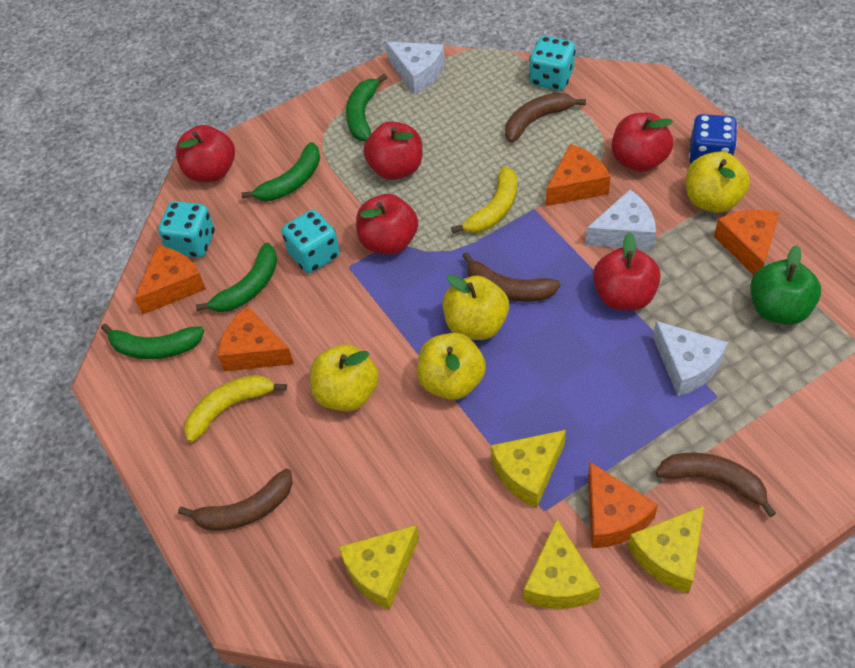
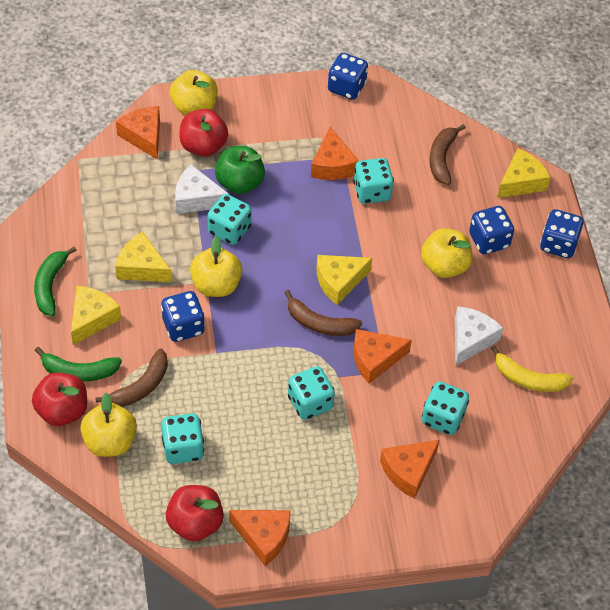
blue dice: 1 -> 4
brown banana: 4 -> 3
green banana: 4 -> 2
red apple: 5 -> 3
turquoise dice: 3 -> 5
white cheese: 3 -> 2
yellow banana: 2 -> 1

